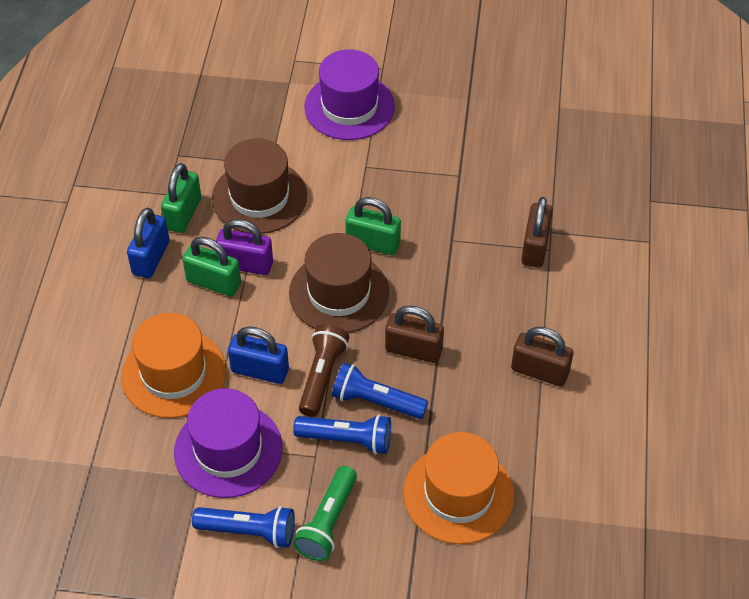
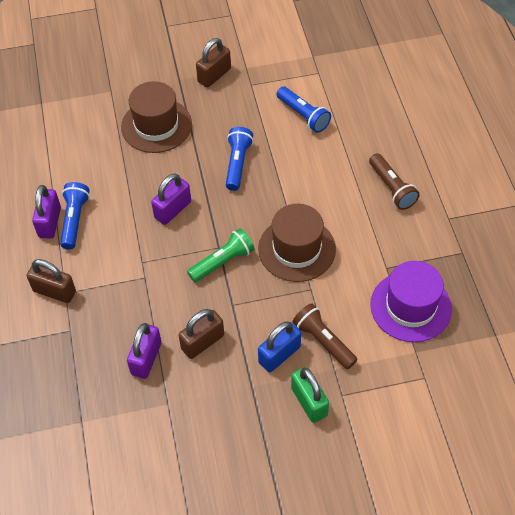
blue padlock: 2 -> 1
brown flashlight: 1 -> 2
green padlock: 3 -> 1
orange hat: 2 -> 0
purple hat: 2 -> 1
purple padlock: 1 -> 3

